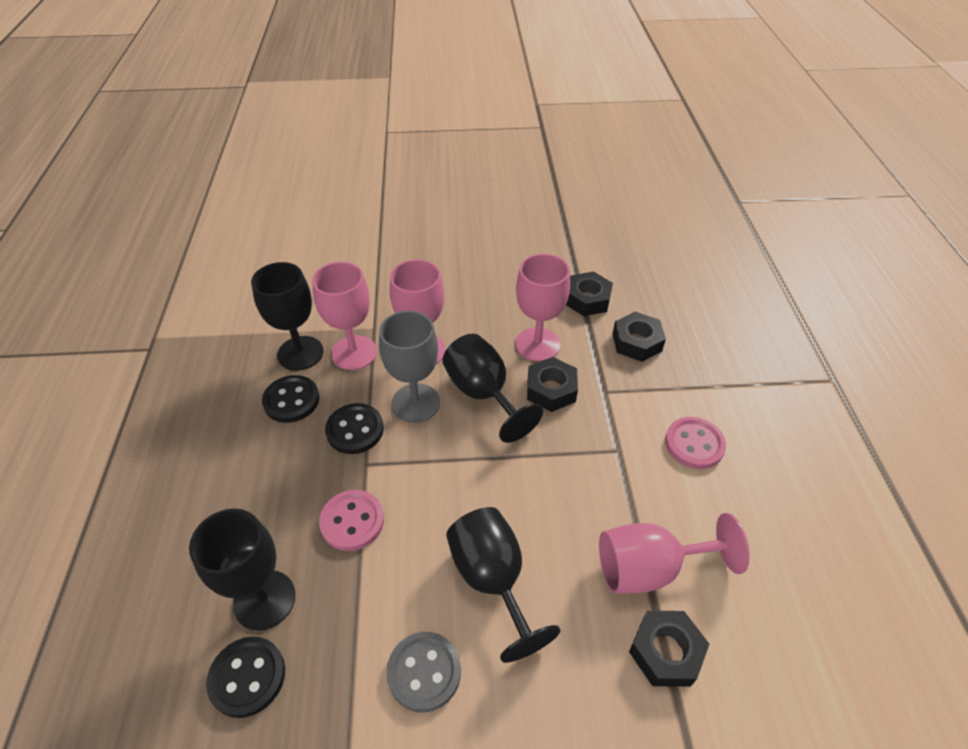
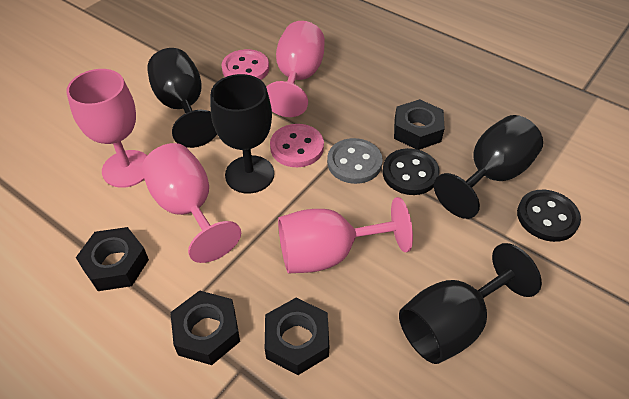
black button: 3 -> 2
grey goblet: 1 -> 0

